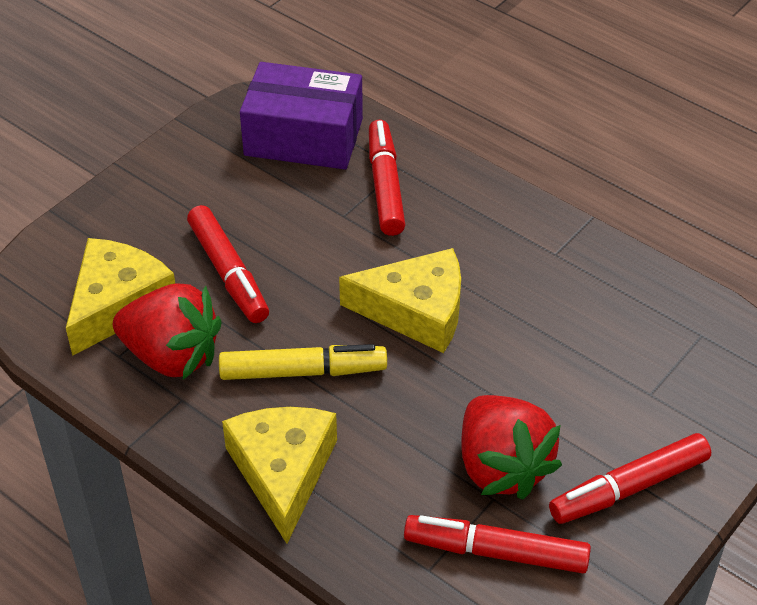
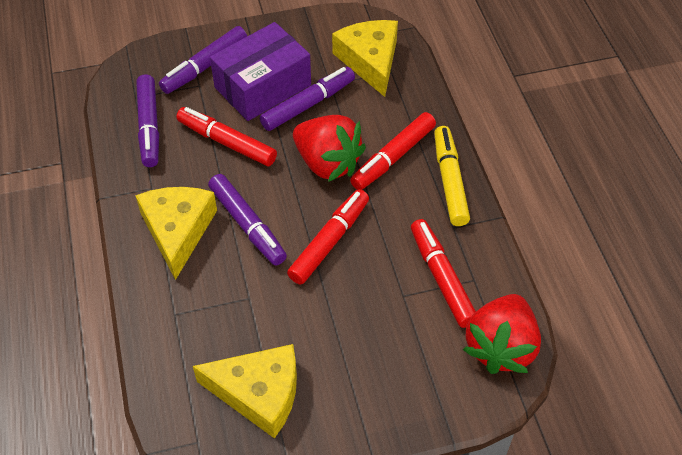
purple marker: 0 -> 4

